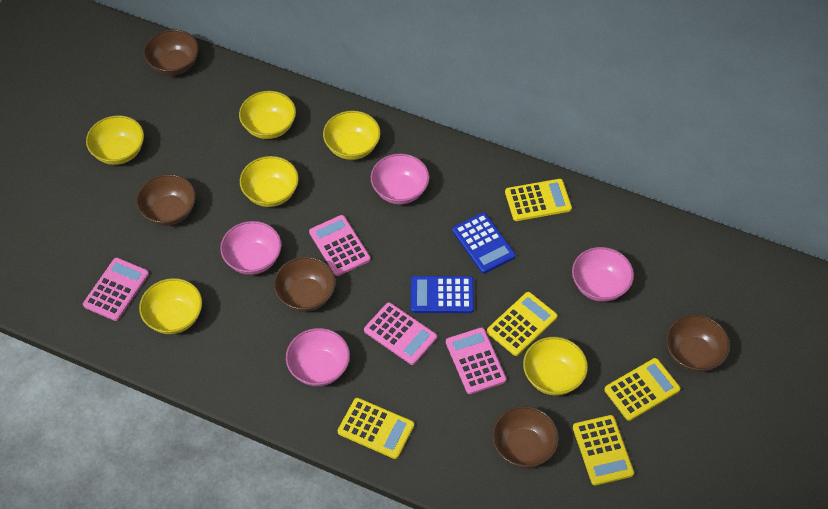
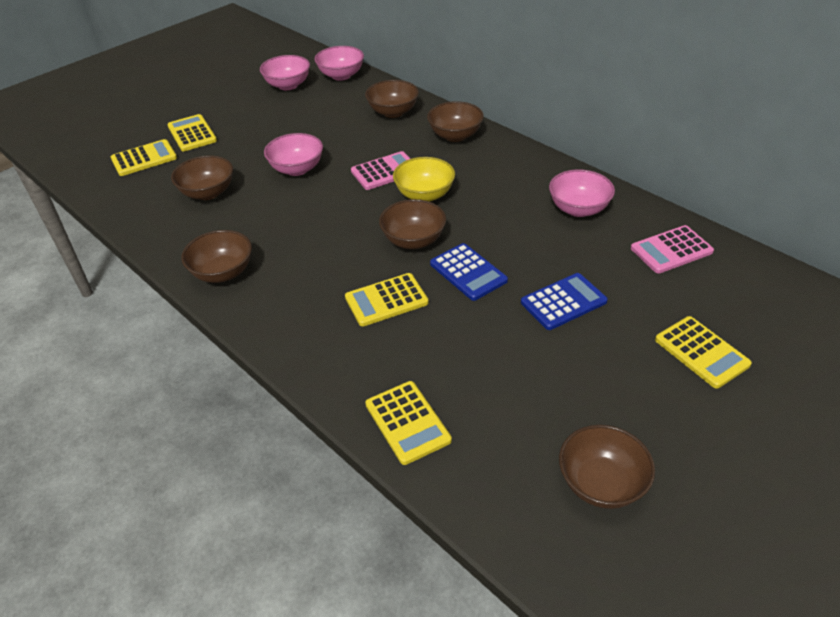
brown bowl: 5 -> 6
pink calculator: 4 -> 2
yellow bowl: 6 -> 1

